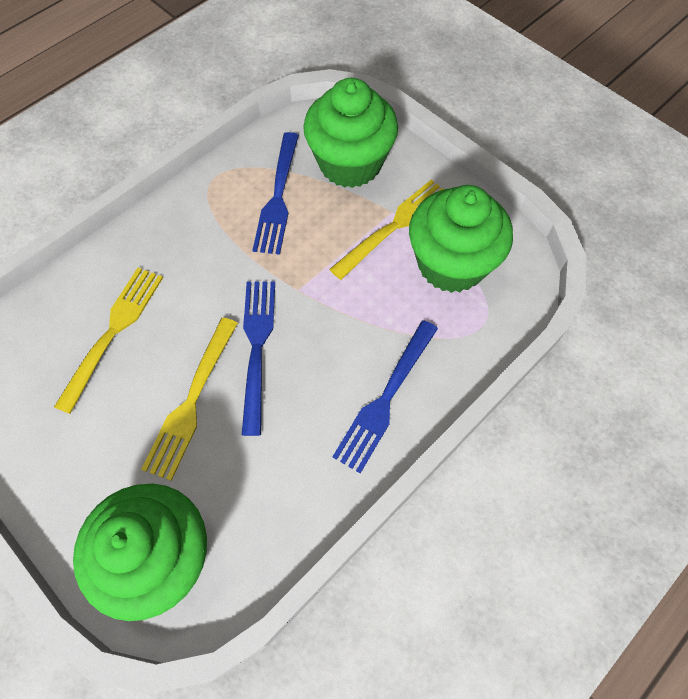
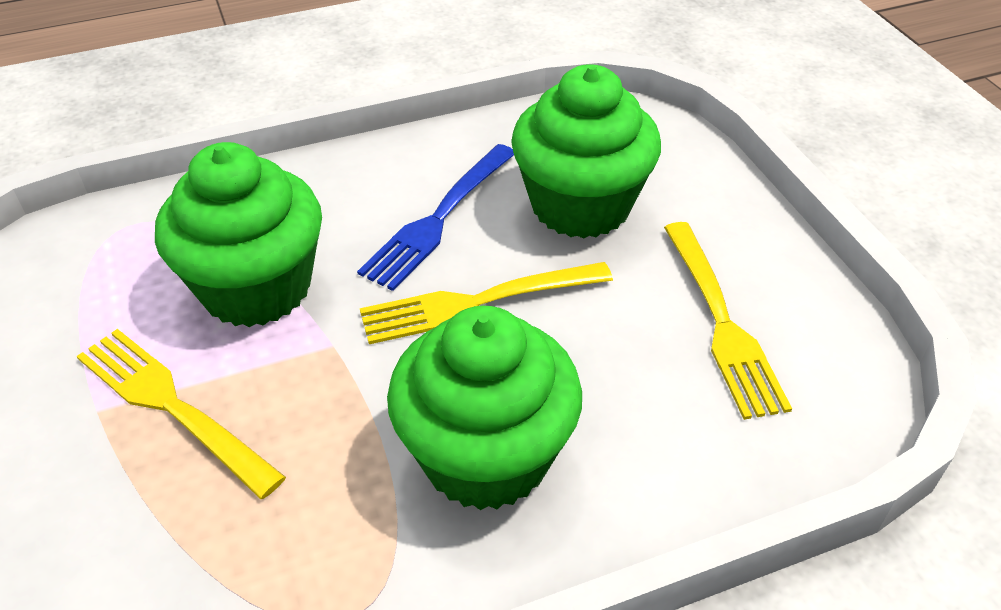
blue fork: 3 -> 1

